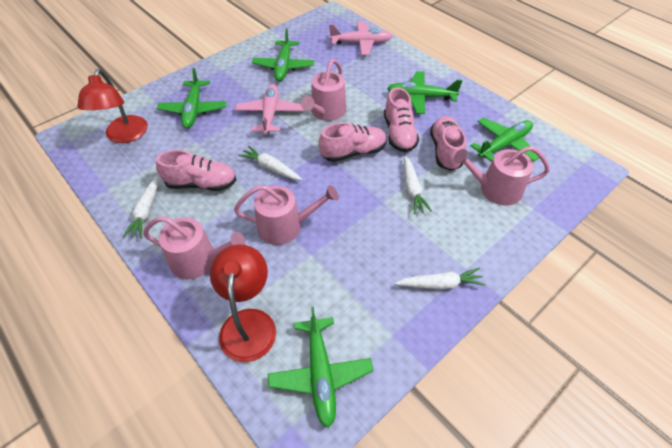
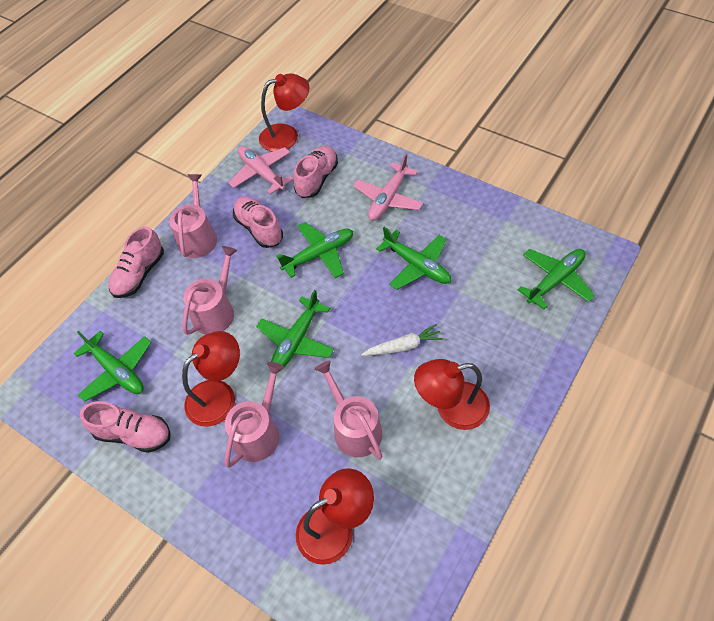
red lamp: 2 -> 4
white carrot: 4 -> 1

